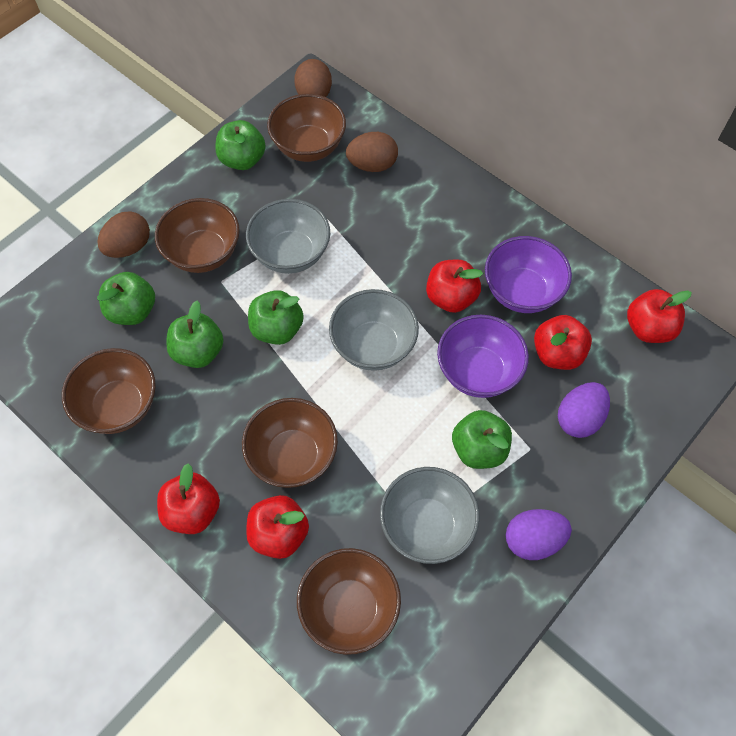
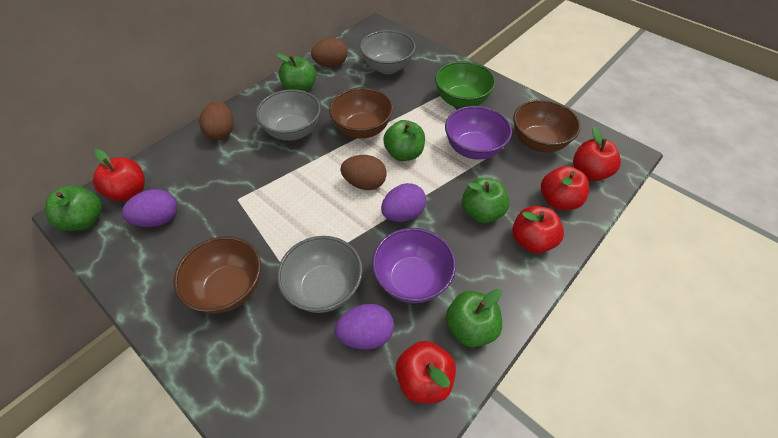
brown bowl: 5 -> 3
green bowl: 0 -> 1
purple egg: 2 -> 3

